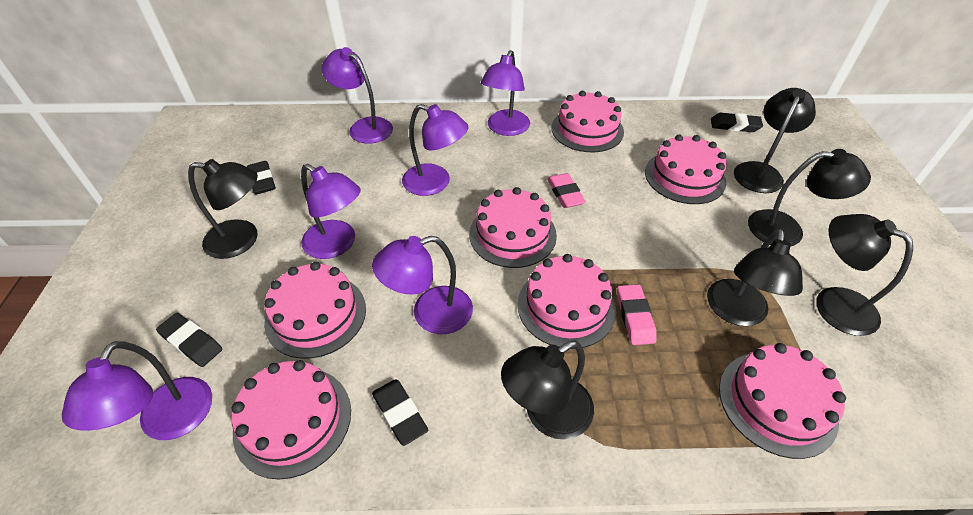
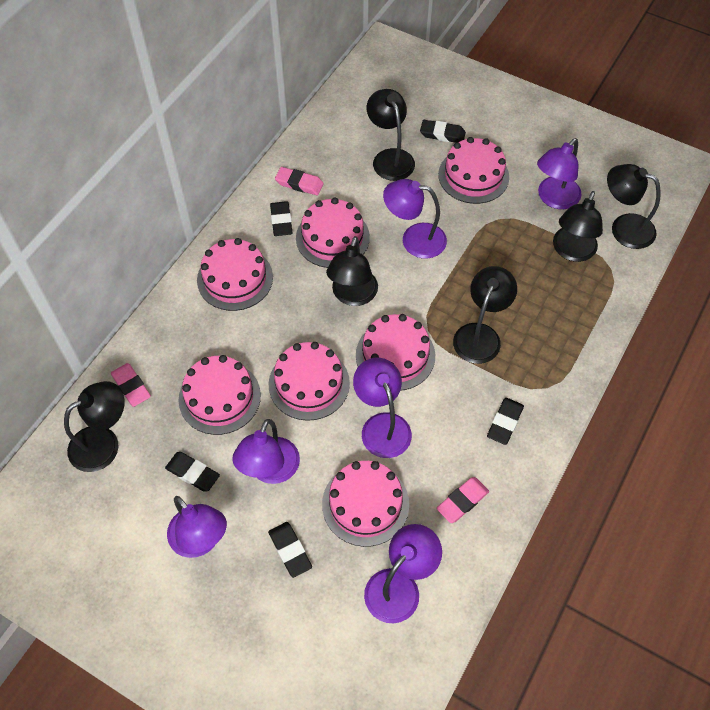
black eraser: 4 -> 5
pink eraser: 2 -> 3

